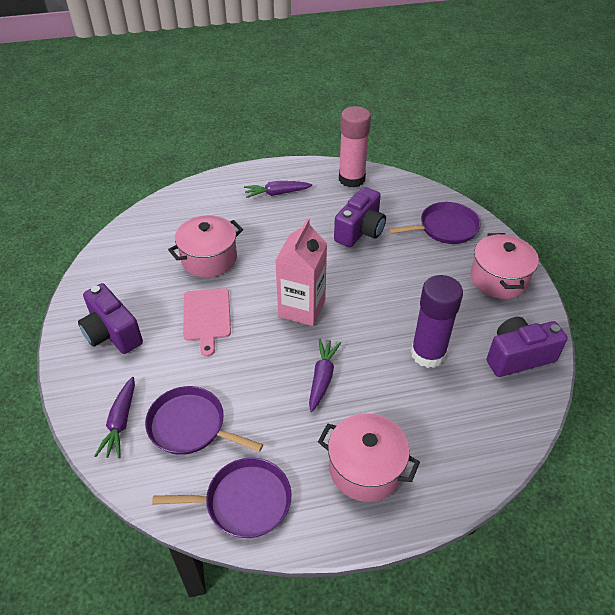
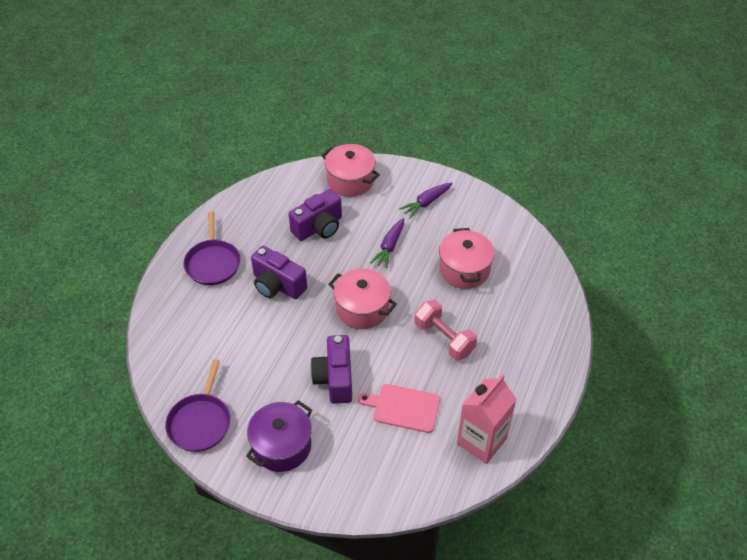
pink dumbbell: 0 -> 1
pink glue stick: 1 -> 0
purple carrot: 3 -> 2
purple glue stick: 1 -> 0
purple pan: 3 -> 2
purple pot: 0 -> 1

